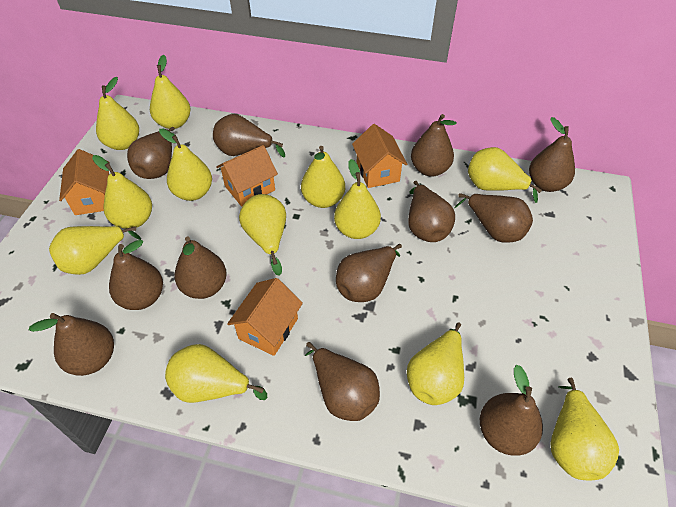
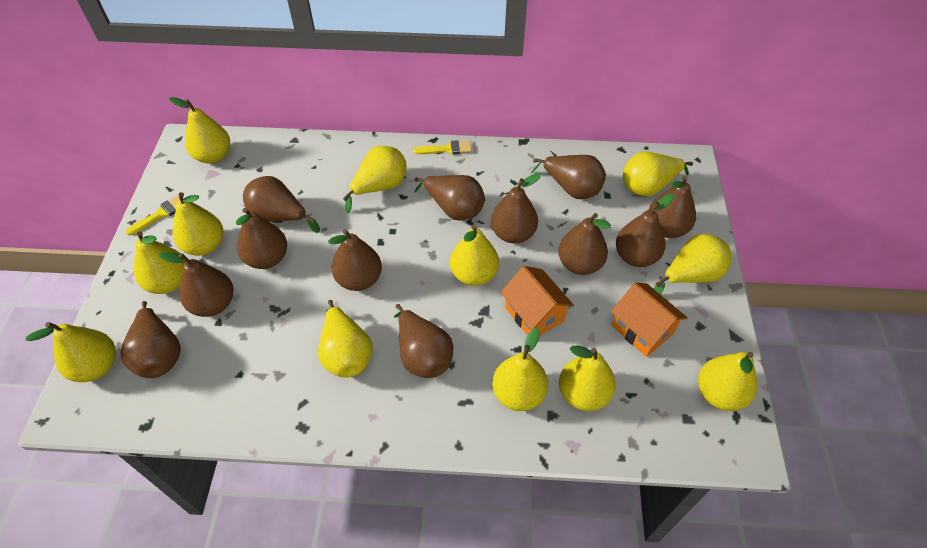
orange house: 4 -> 2
yellow brush: 0 -> 2

